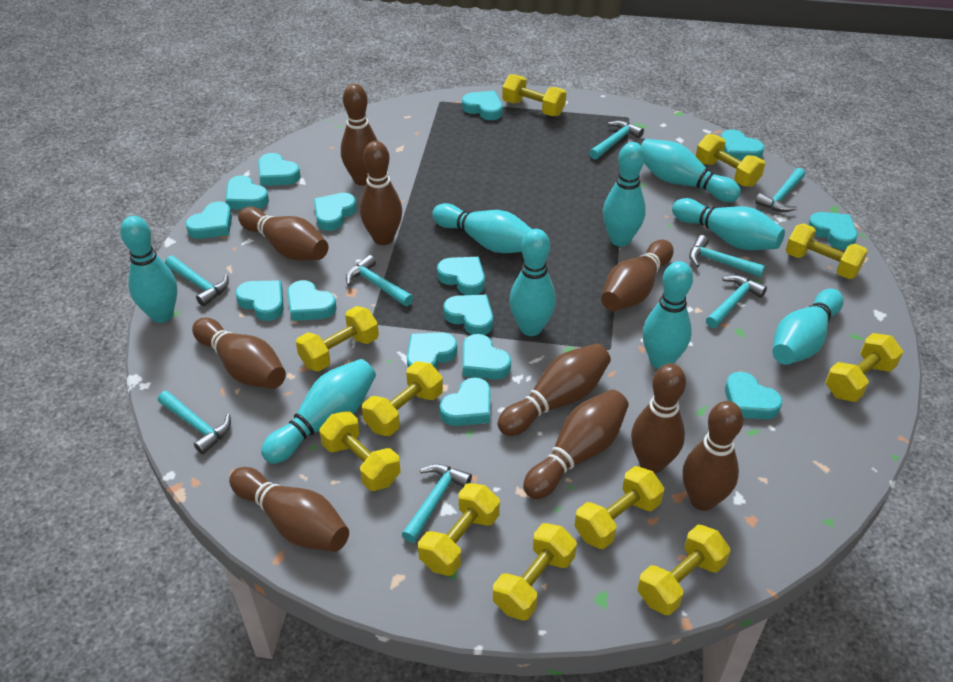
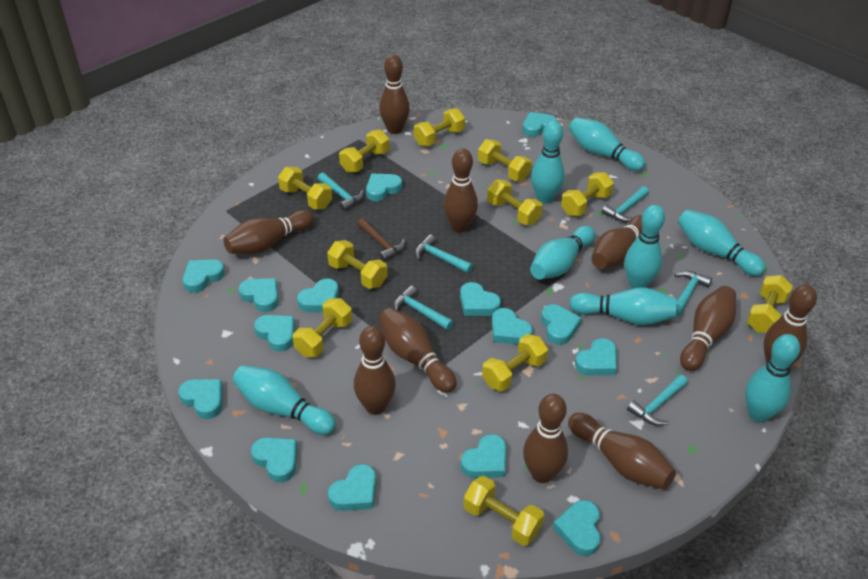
brown hammer: 0 -> 1
turquoise bowling pin: 9 -> 8
turquoise hammer: 8 -> 6

